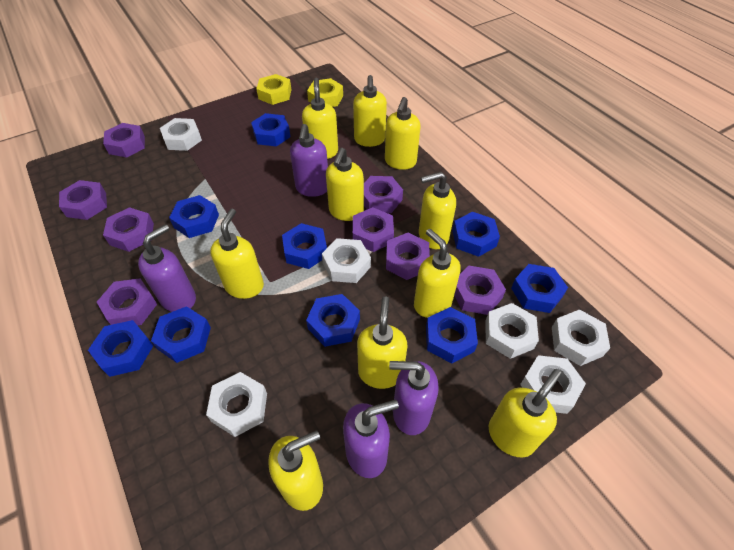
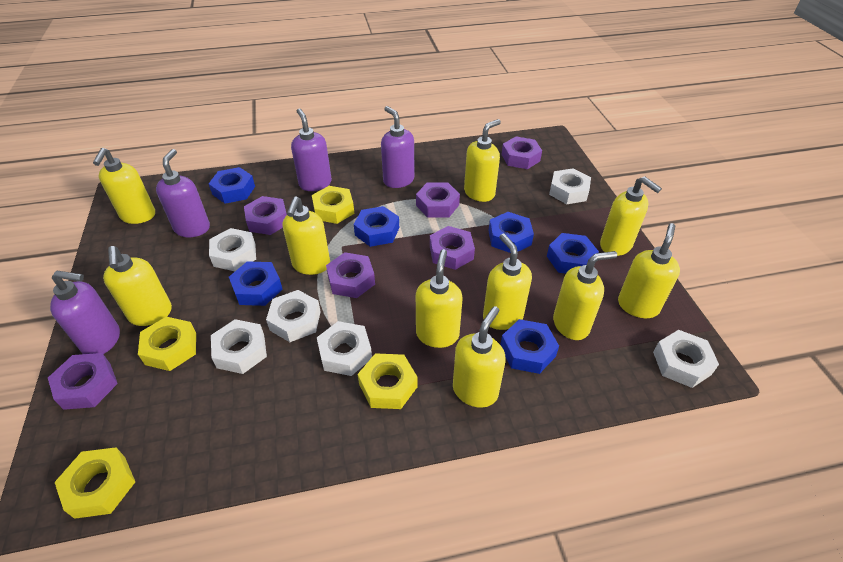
blue nut: 9 -> 6
purple nut: 8 -> 6
yellow nut: 2 -> 4

